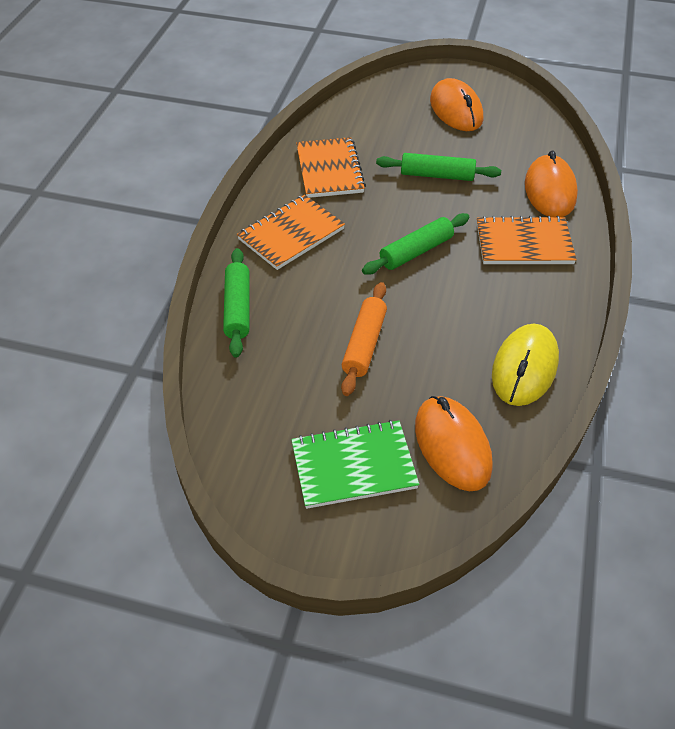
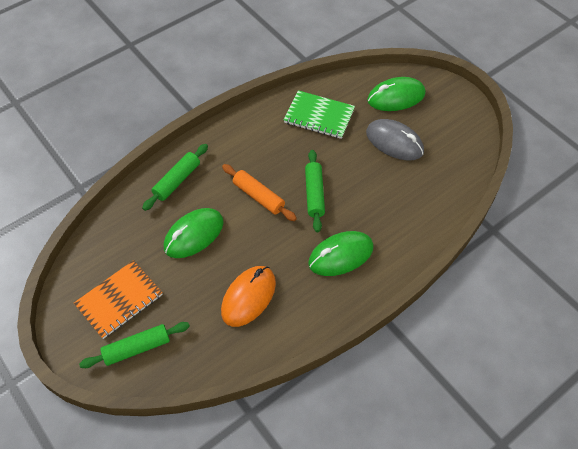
green mouse: 0 -> 3
grey mouse: 0 -> 1
orange mouse: 3 -> 1
orange notebook: 3 -> 1
yellow mouse: 1 -> 0

